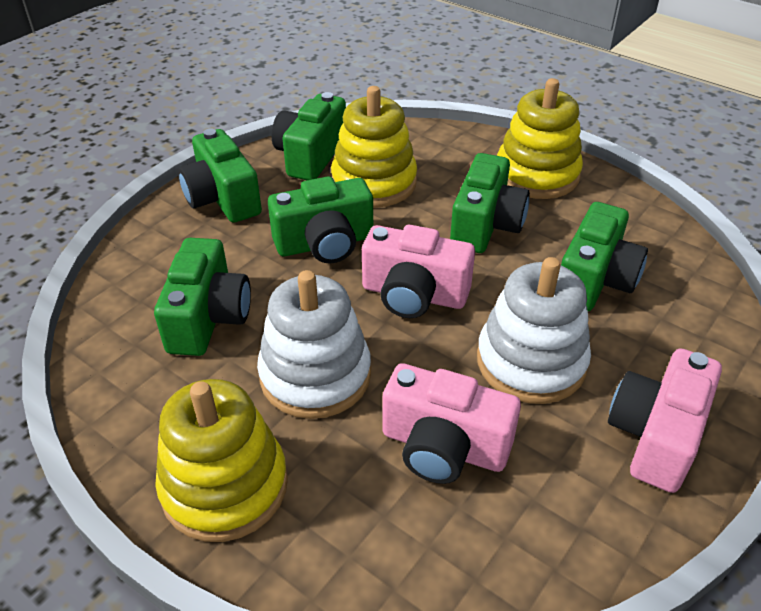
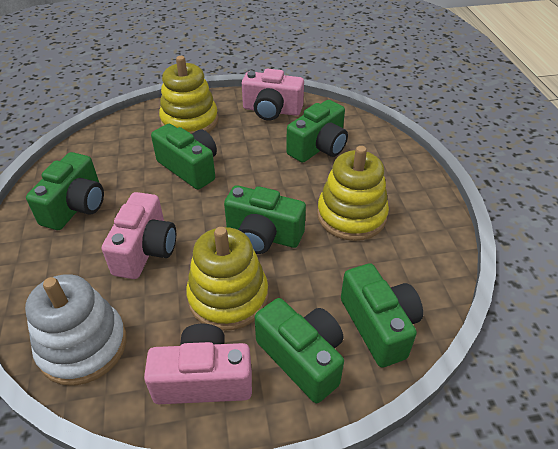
white stacking toy: 2 -> 1

